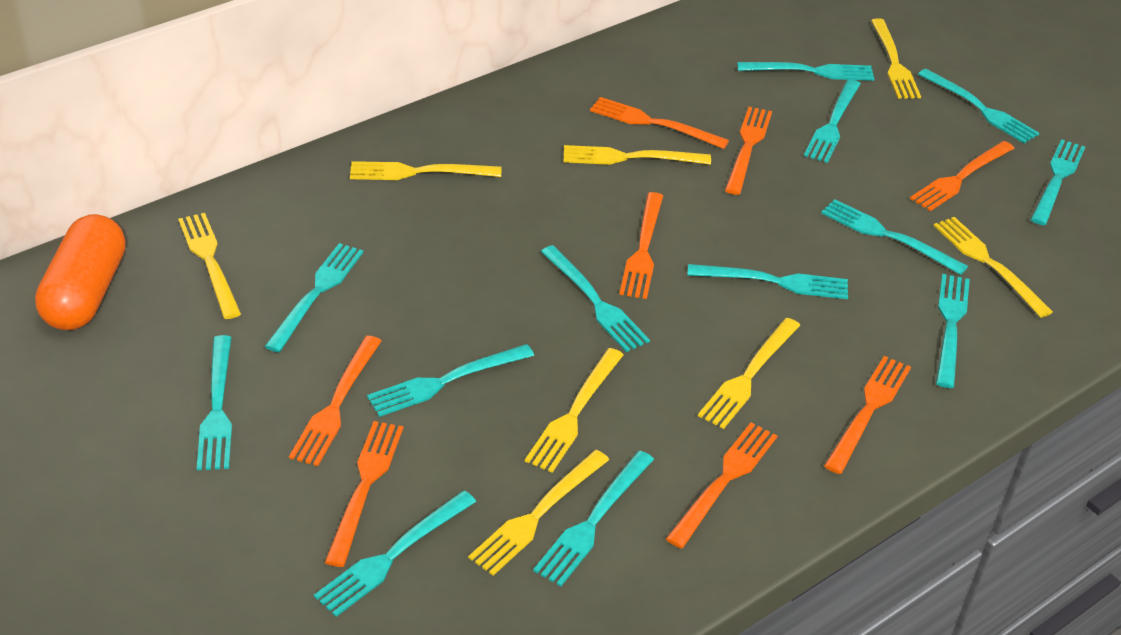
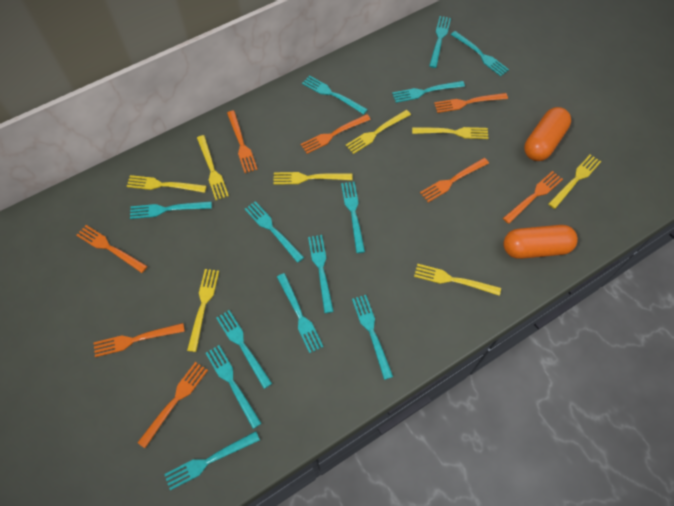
orange capsule: 1 -> 2

